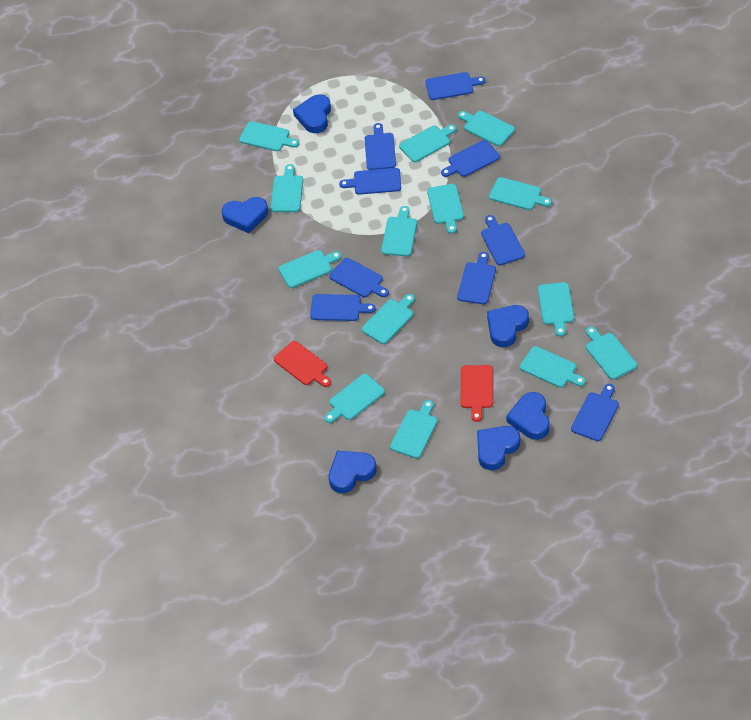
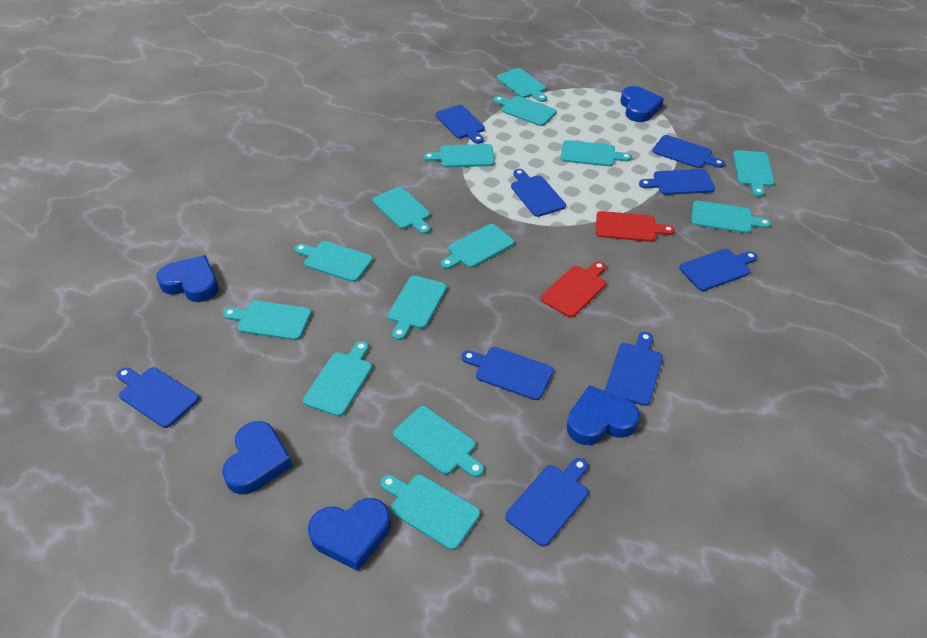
blue heart: 6 -> 5

